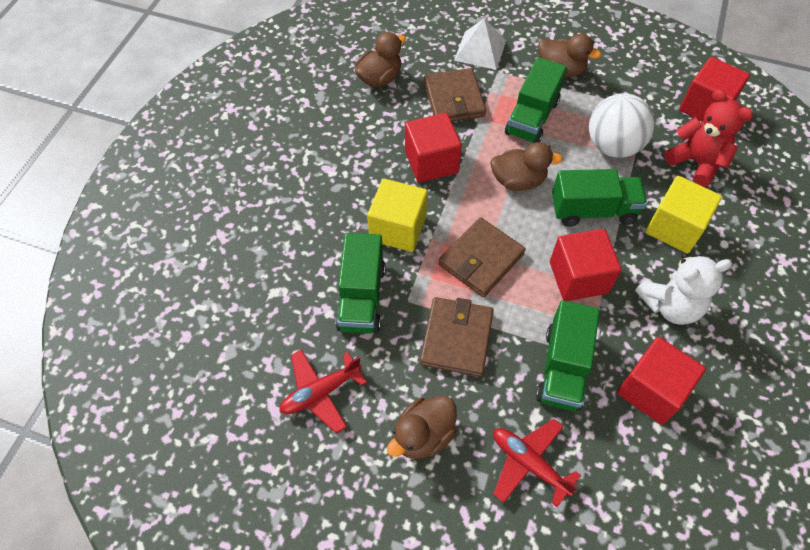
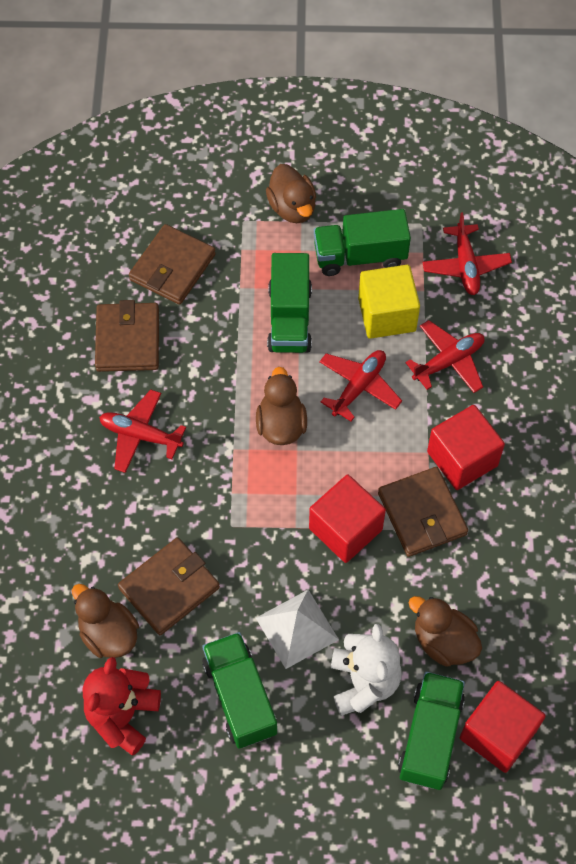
brown wallet: 3 -> 4
red cube: 4 -> 3
red plane: 2 -> 4
white ball: 1 -> 0
yellow cube: 2 -> 1

